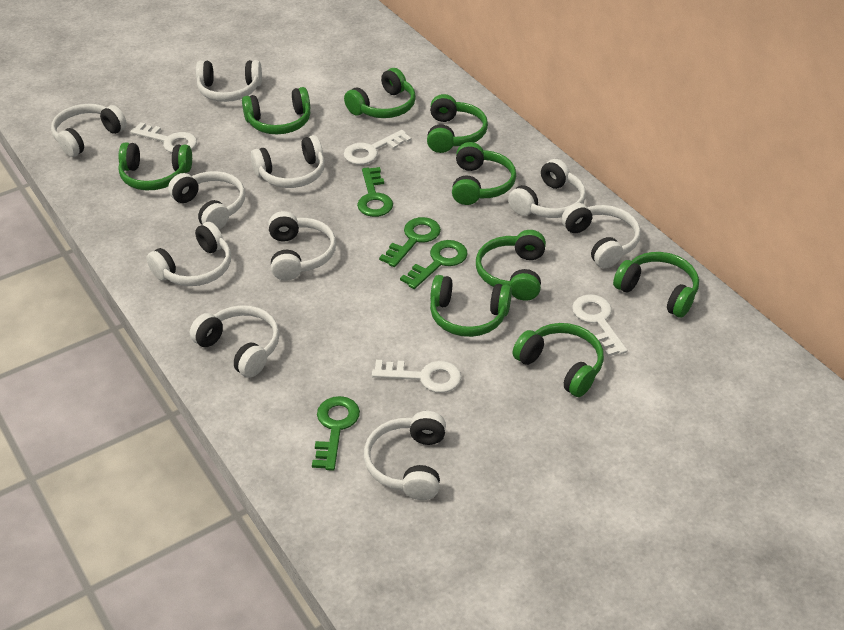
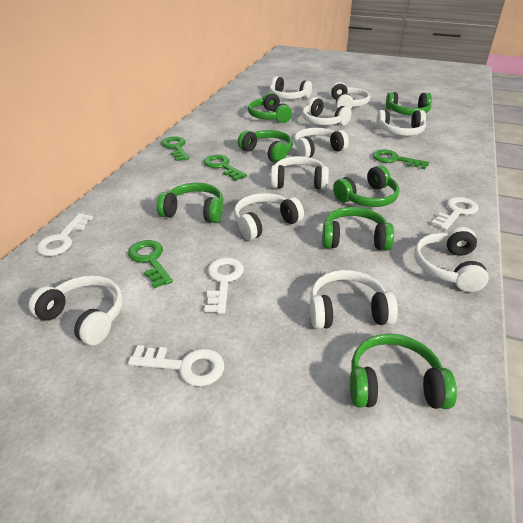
green headphones: 9 -> 7

